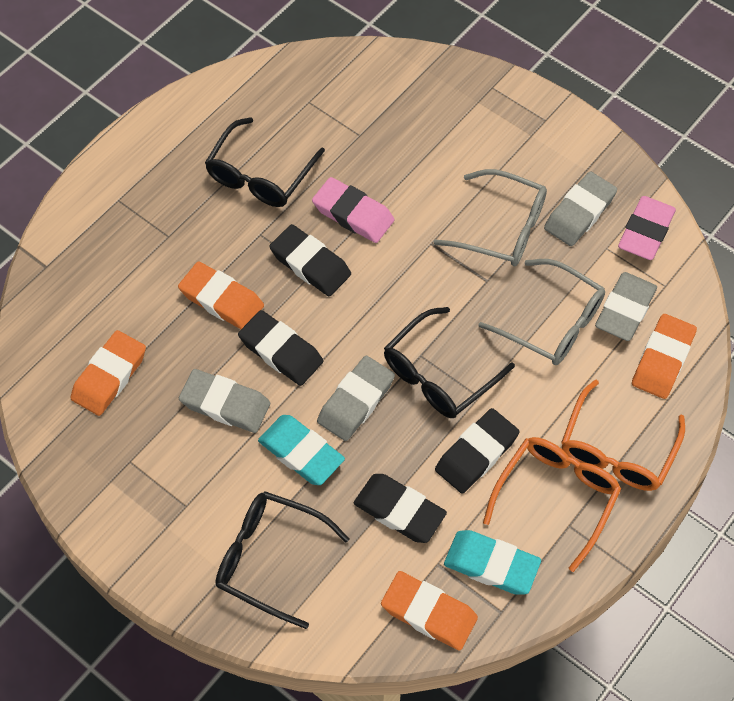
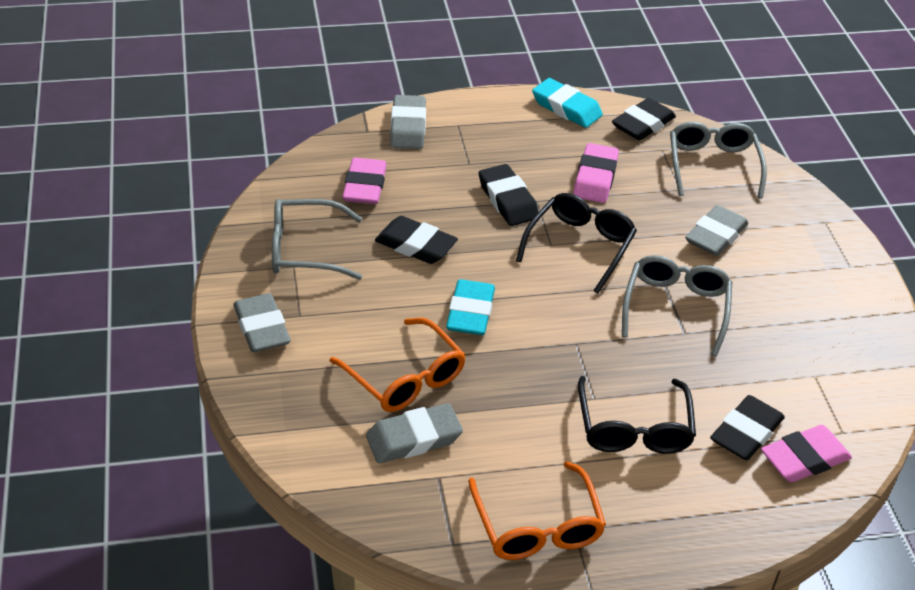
black glasses: 3 -> 2
grey glasses: 2 -> 3
orange eraser: 4 -> 0
pink eraser: 2 -> 3

